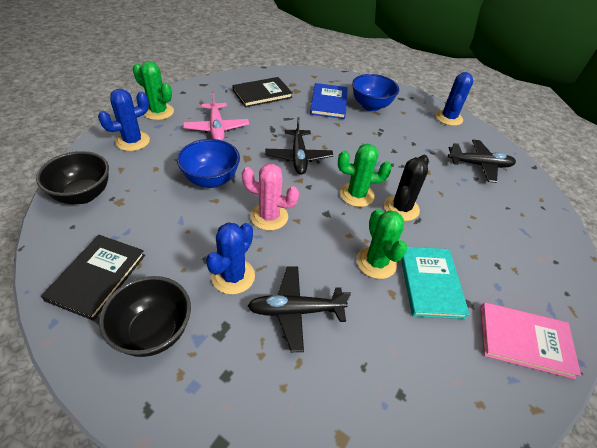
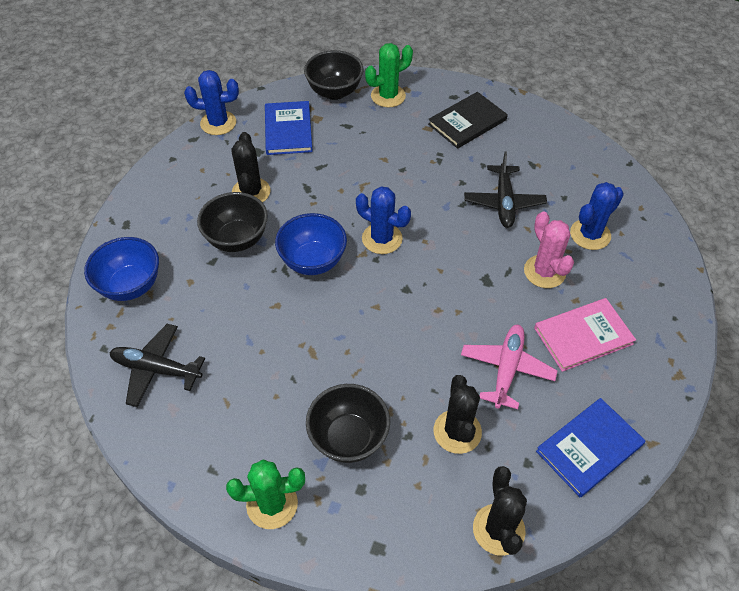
black book: 2 -> 1
black bowl: 2 -> 3
black cactus: 1 -> 3
black plane: 3 -> 2
blue book: 1 -> 2
green cactus: 3 -> 2
turquoise book: 1 -> 0

